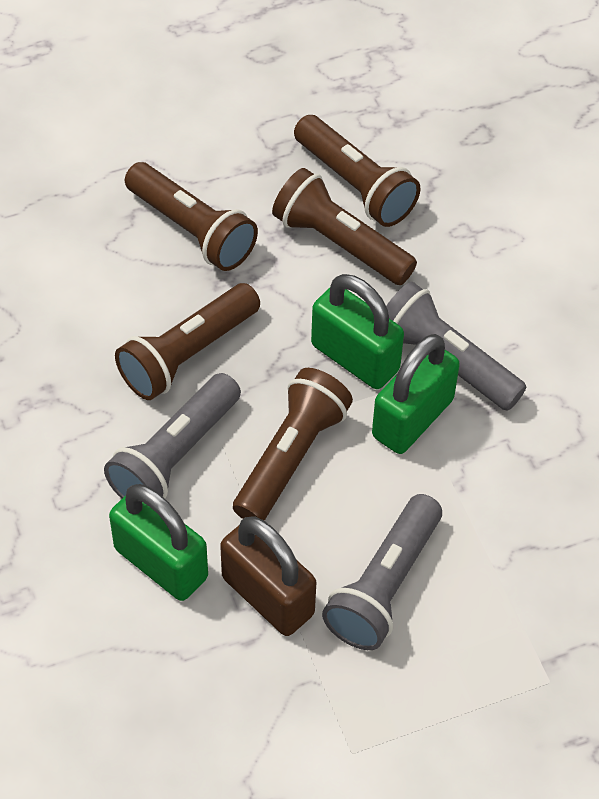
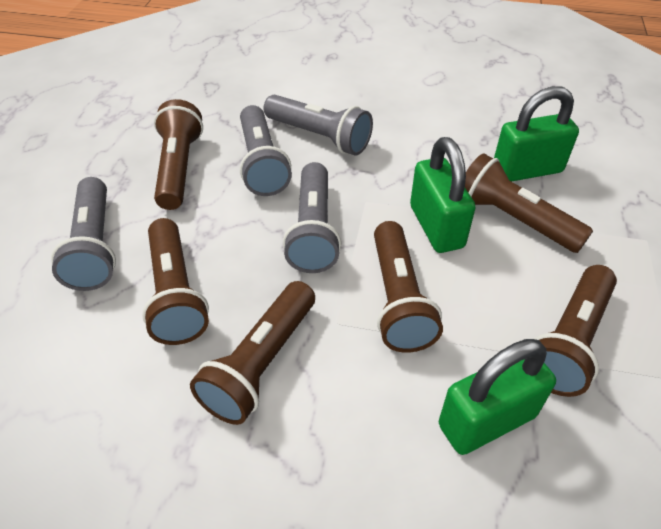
brown flashlight: 5 -> 6
brown padlock: 1 -> 0
grey flashlight: 3 -> 4

